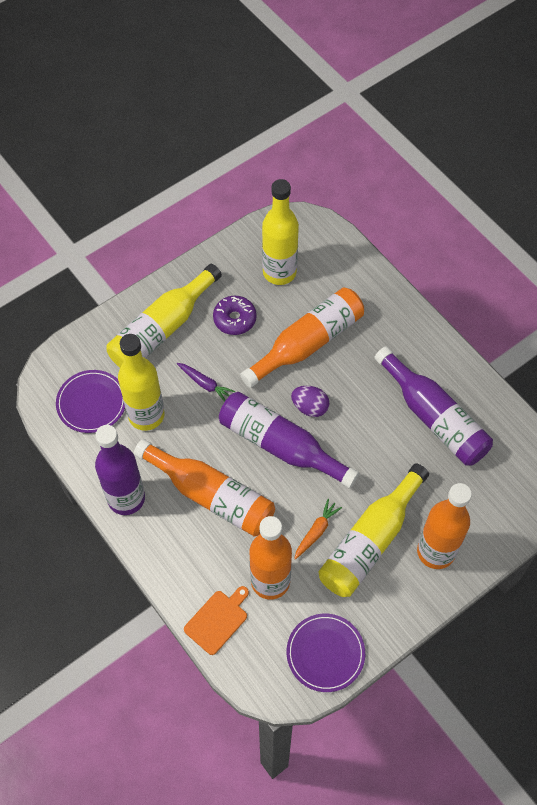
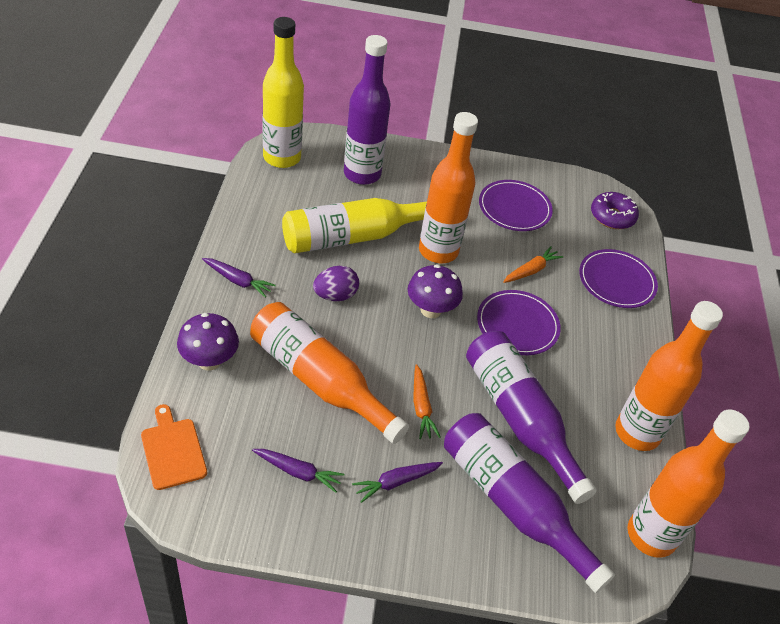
orange carrot: 1 -> 2
purple carrot: 1 -> 3
purple mushroom: 0 -> 2
purple plate: 2 -> 3
yellow bottle: 4 -> 2

